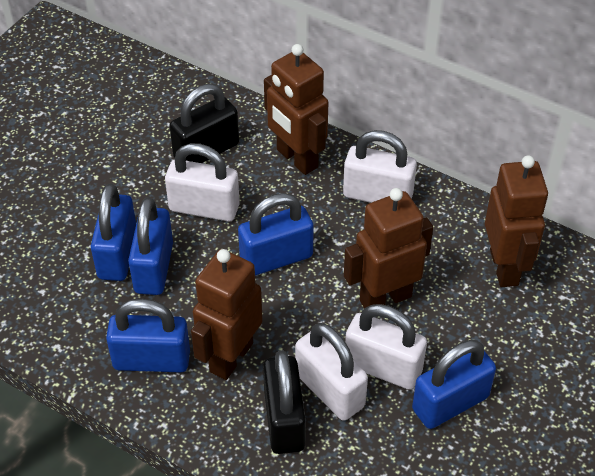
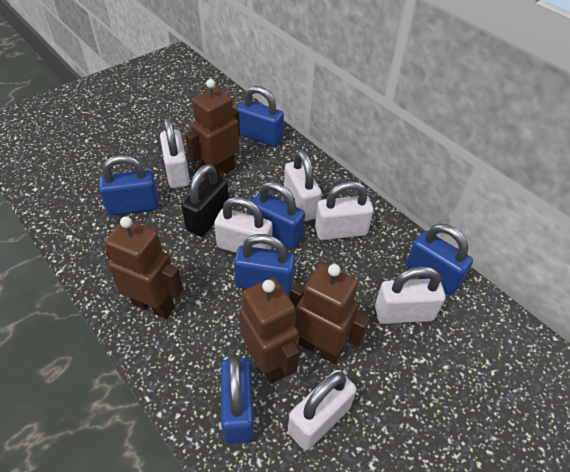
black padlock: 2 -> 1
blue padlock: 5 -> 6
white padlock: 4 -> 6

